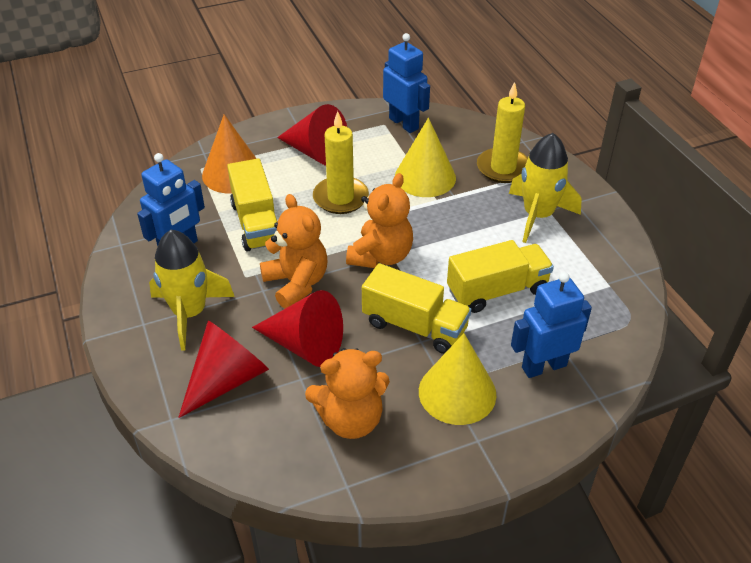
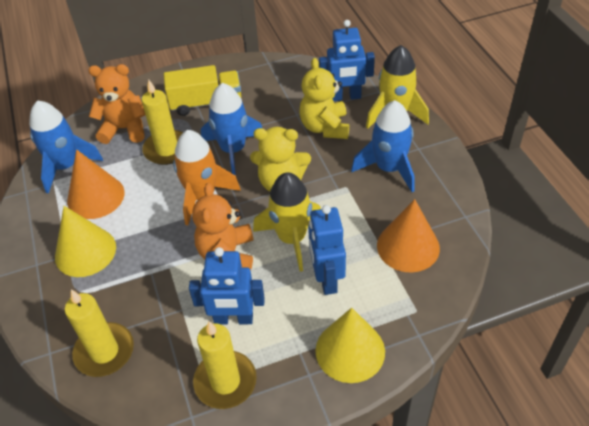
blue rocket: 0 -> 3
orange cone: 1 -> 2
orange rocket: 0 -> 1
orange teddy bear: 3 -> 2
red cone: 3 -> 0
yellow candle: 2 -> 3
yellow teddy bear: 0 -> 2
yellow truck: 3 -> 1

